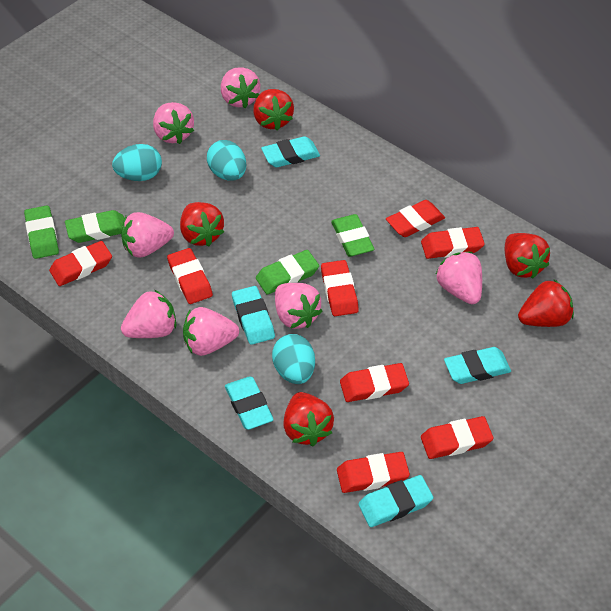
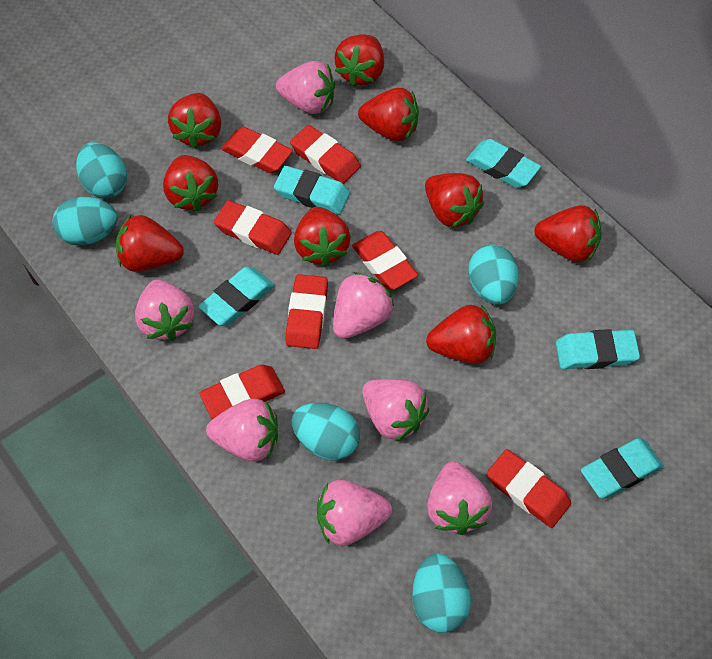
green eraser: 4 -> 0
red eraser: 8 -> 7
red strawberry: 5 -> 9
turquoise egg: 3 -> 5

